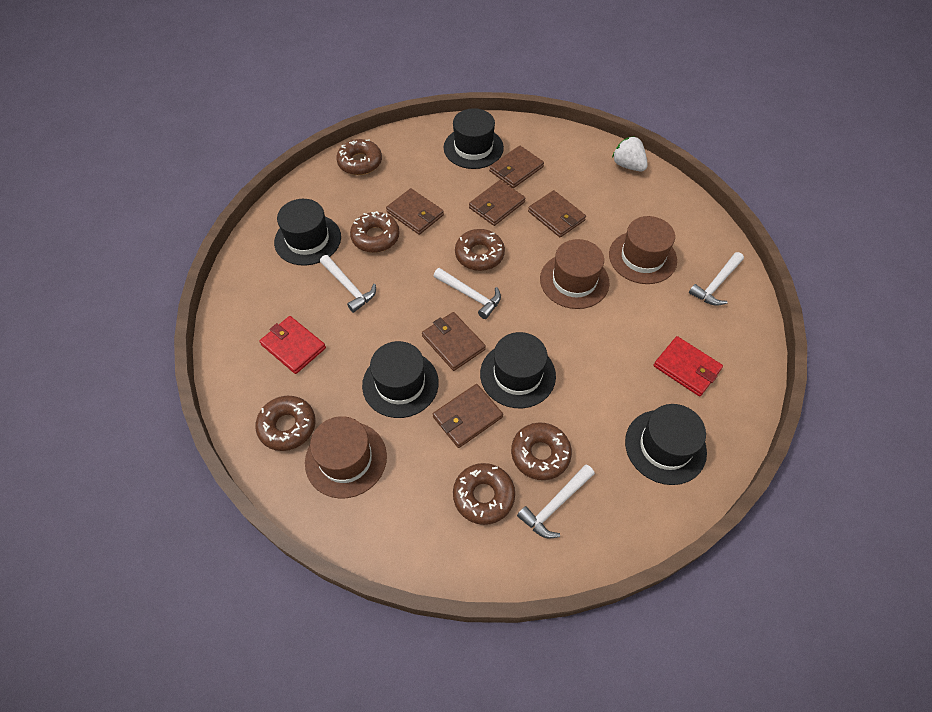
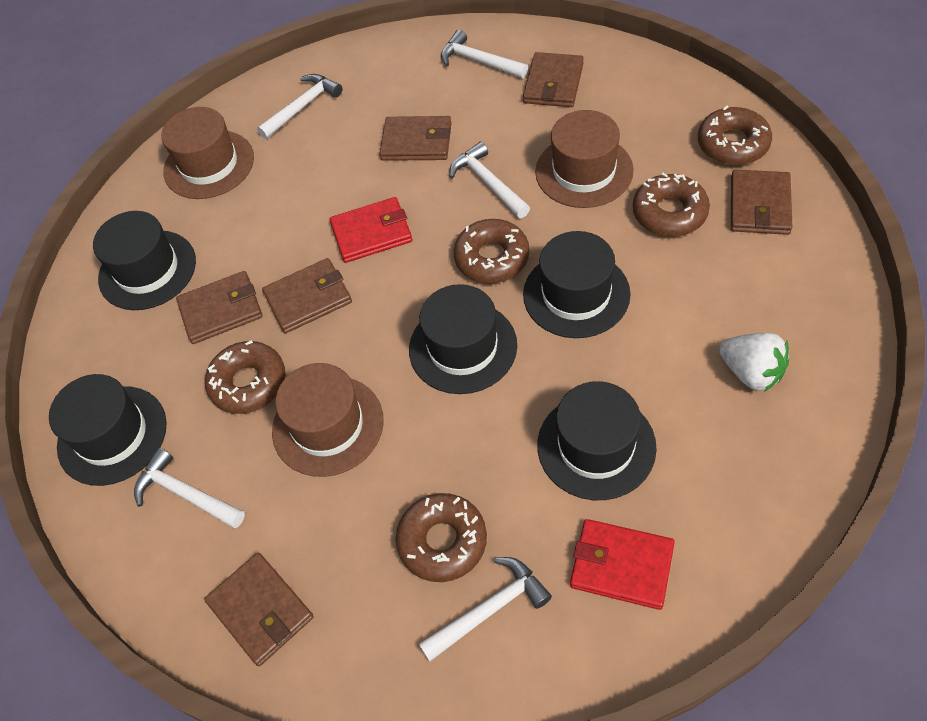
brown donut: 6 -> 5
white hammer: 4 -> 5

